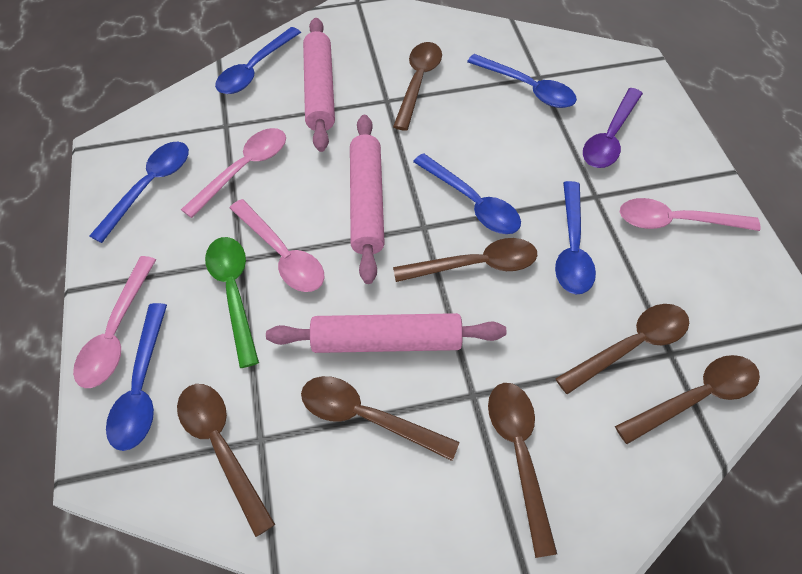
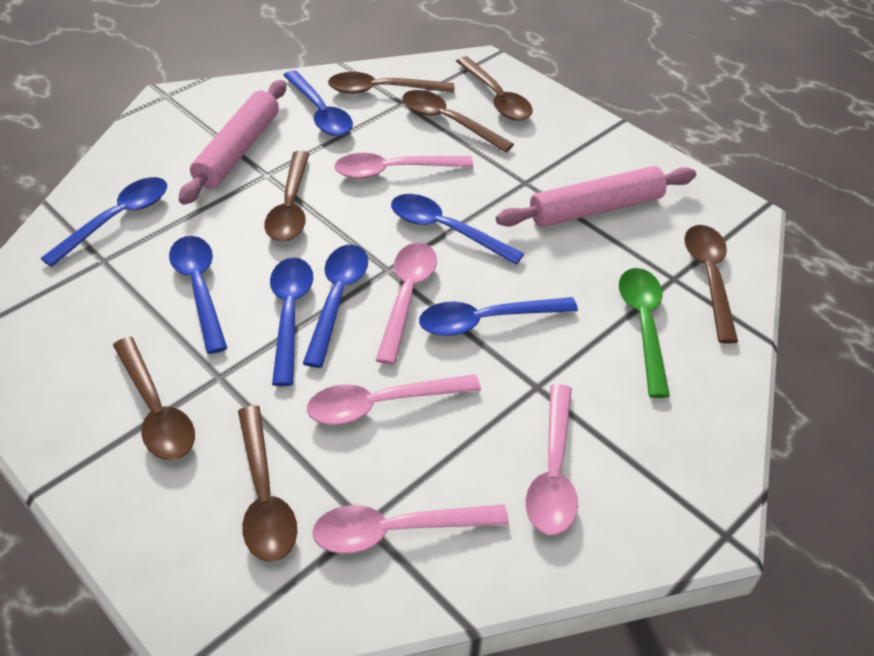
blue spoon: 6 -> 7
pink rolling pin: 3 -> 2
pink spoon: 4 -> 5
purple spoon: 1 -> 0

